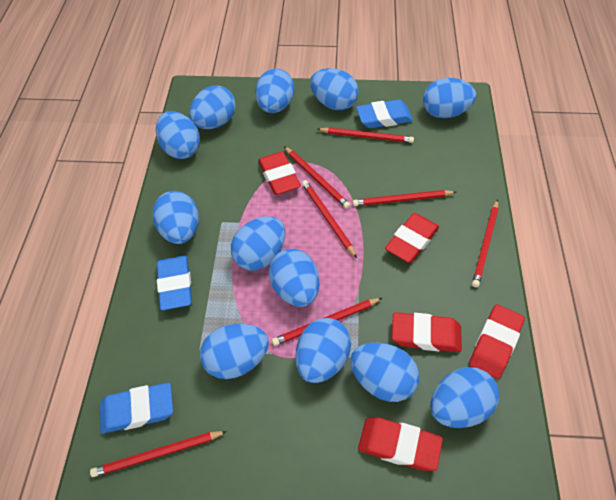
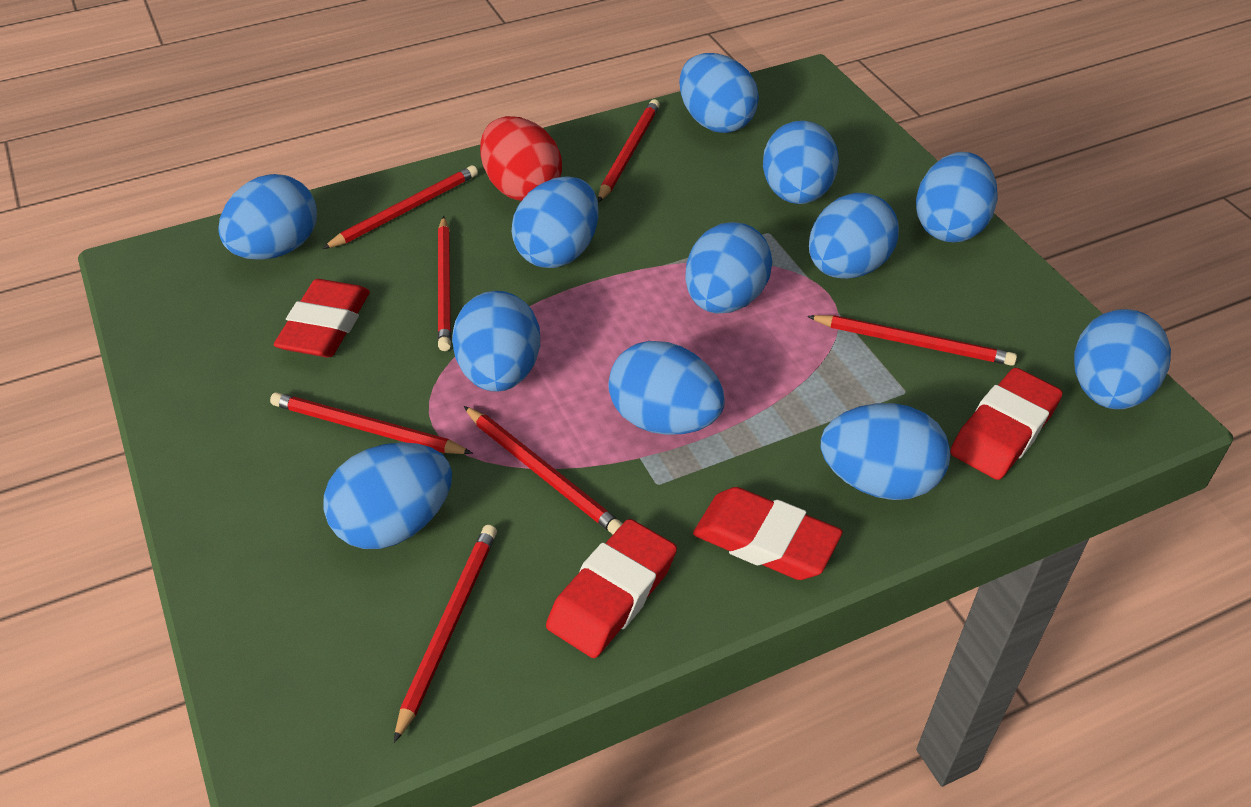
blue eraser: 3 -> 0
red egg: 0 -> 1
red eraser: 5 -> 4

